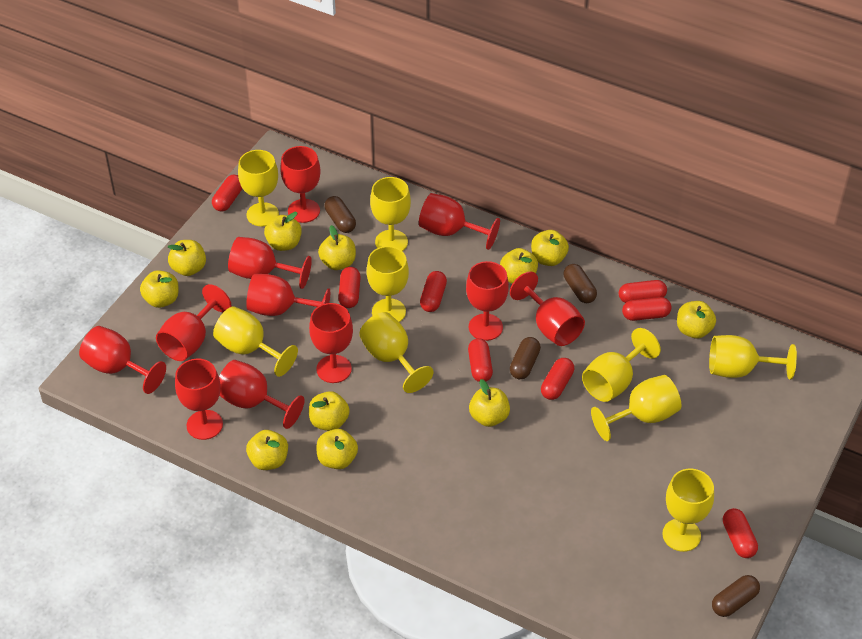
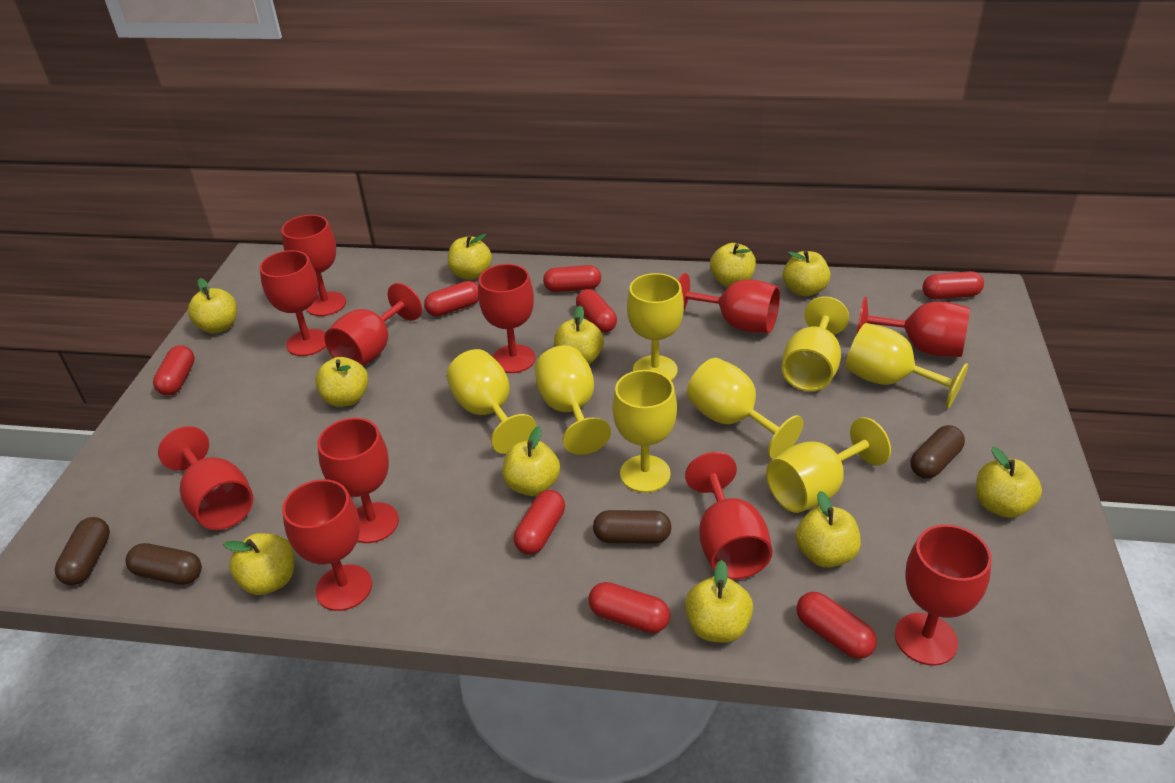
yellow goblet: 9 -> 8

